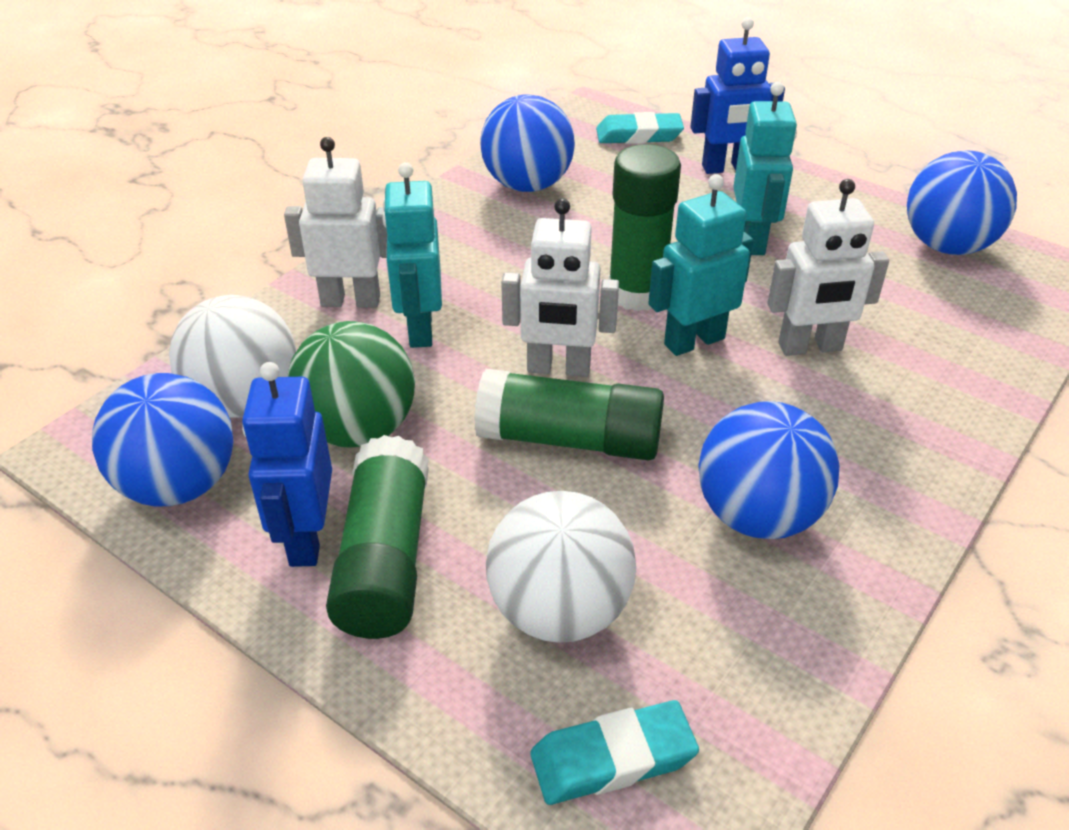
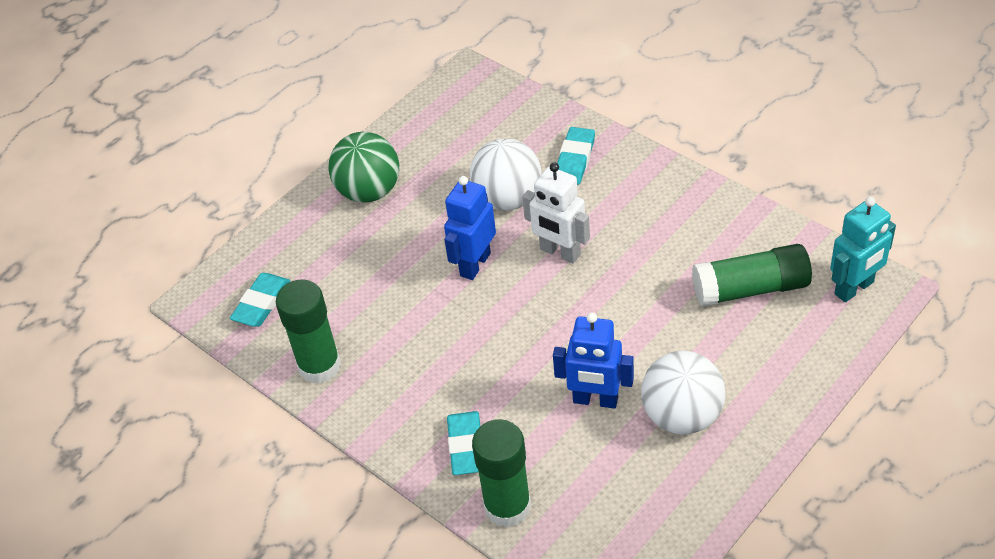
blue ball: 4 -> 0
turquoise eraser: 2 -> 3
turquoise robot: 3 -> 1
white robot: 3 -> 1

